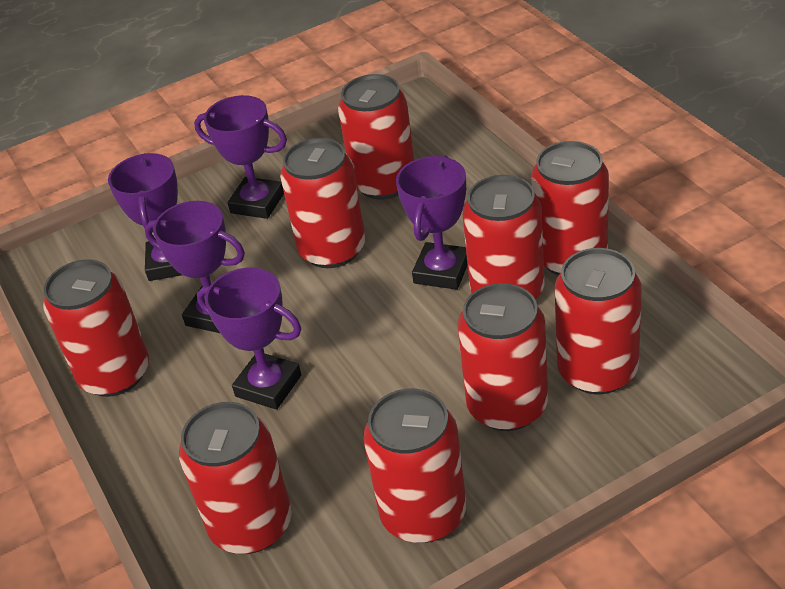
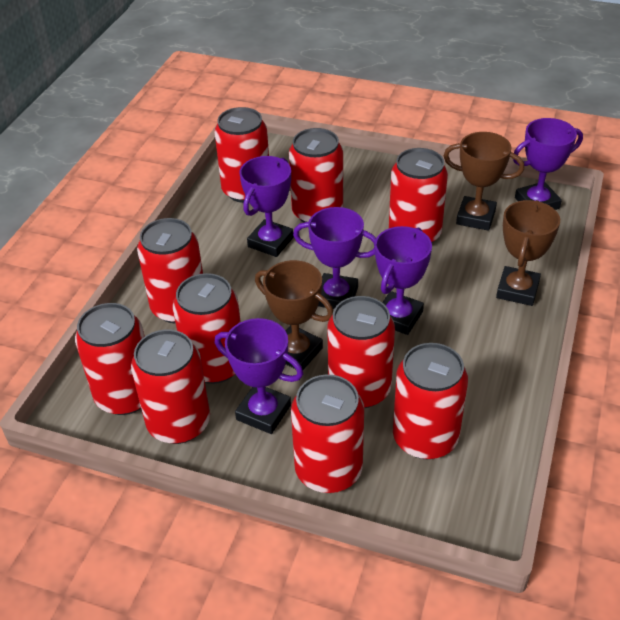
brown trophy: 0 -> 3
red can: 9 -> 10

